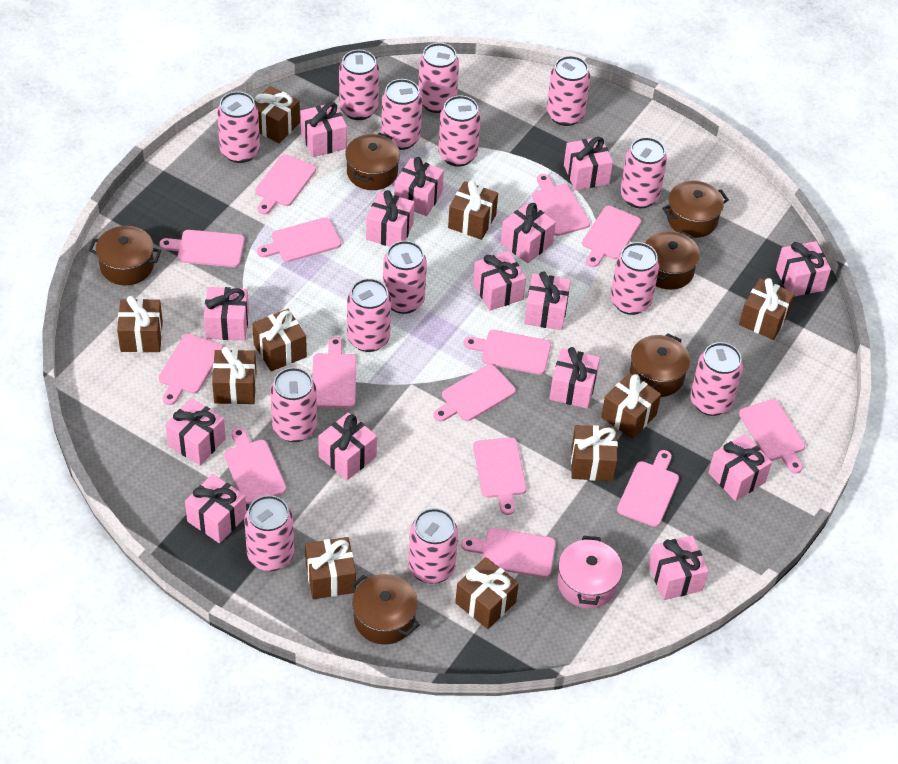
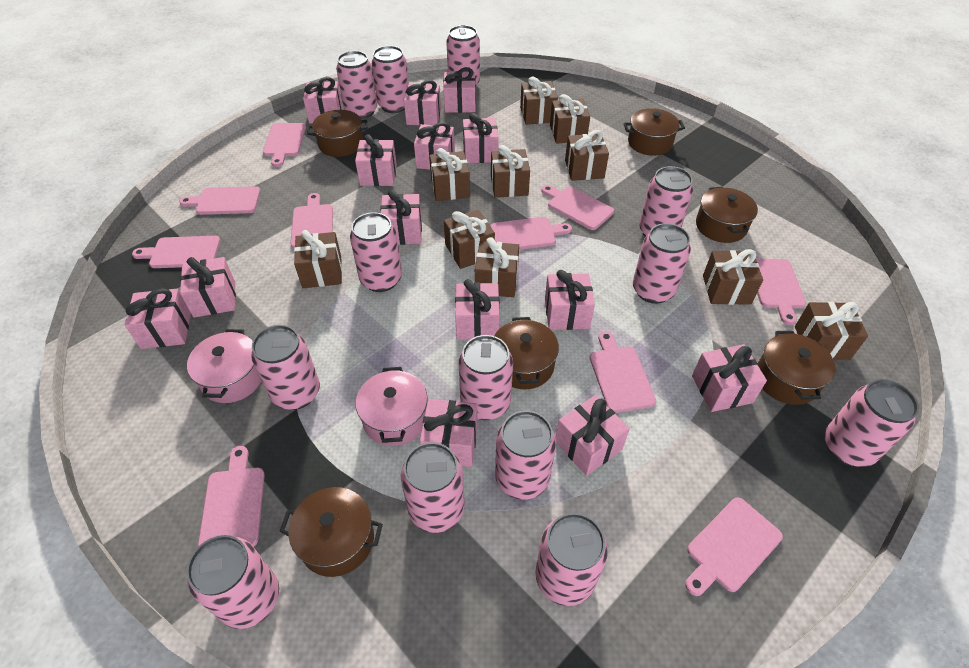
pink can: 14 -> 13
pink cutting board: 14 -> 10
pink gift: 15 -> 14
pink pot: 1 -> 2

